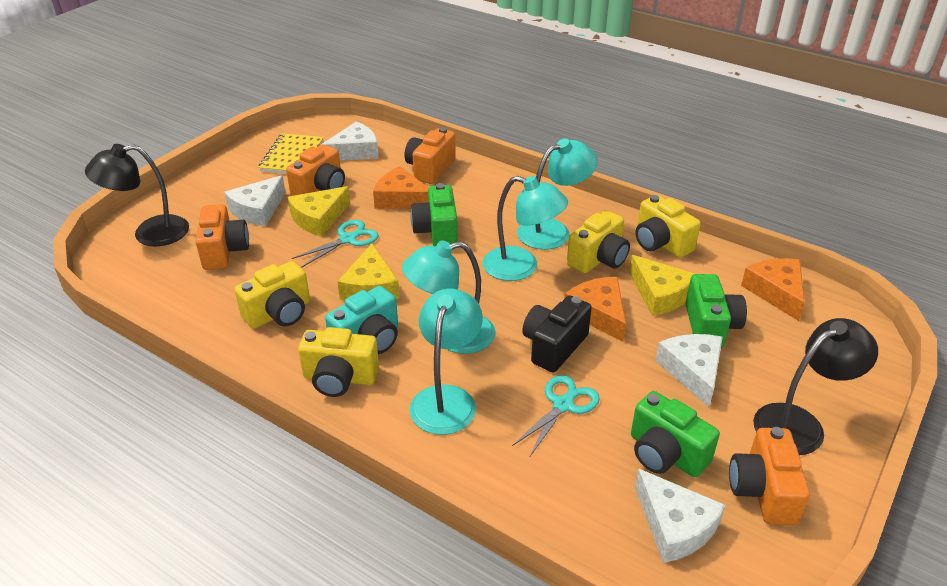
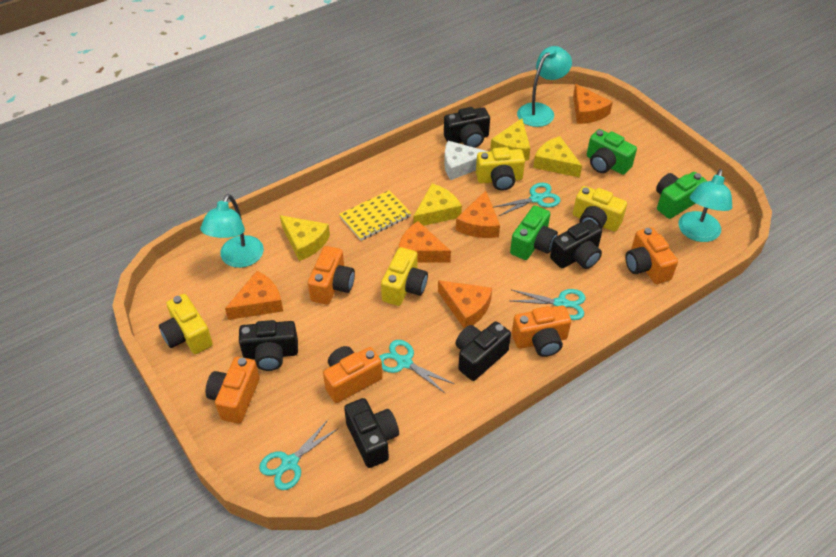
black camera: 1 -> 5
black lamp: 2 -> 0
orange camera: 4 -> 5
orange cheese: 3 -> 5
turquoise camera: 1 -> 0
turquoise lamp: 4 -> 3
turquoise scissors: 2 -> 4
white cheese: 4 -> 1
yellow cheese: 3 -> 4

